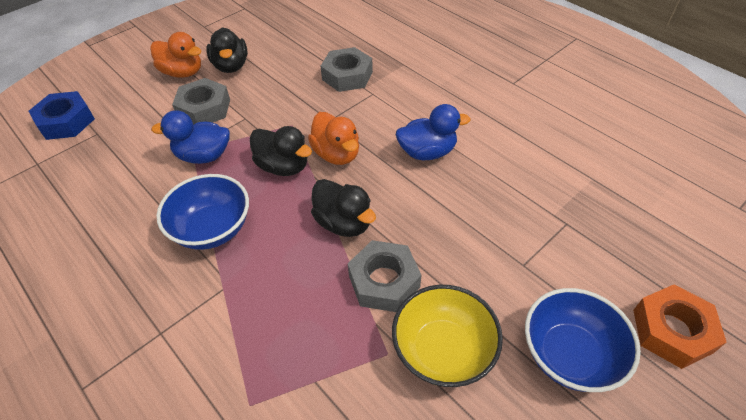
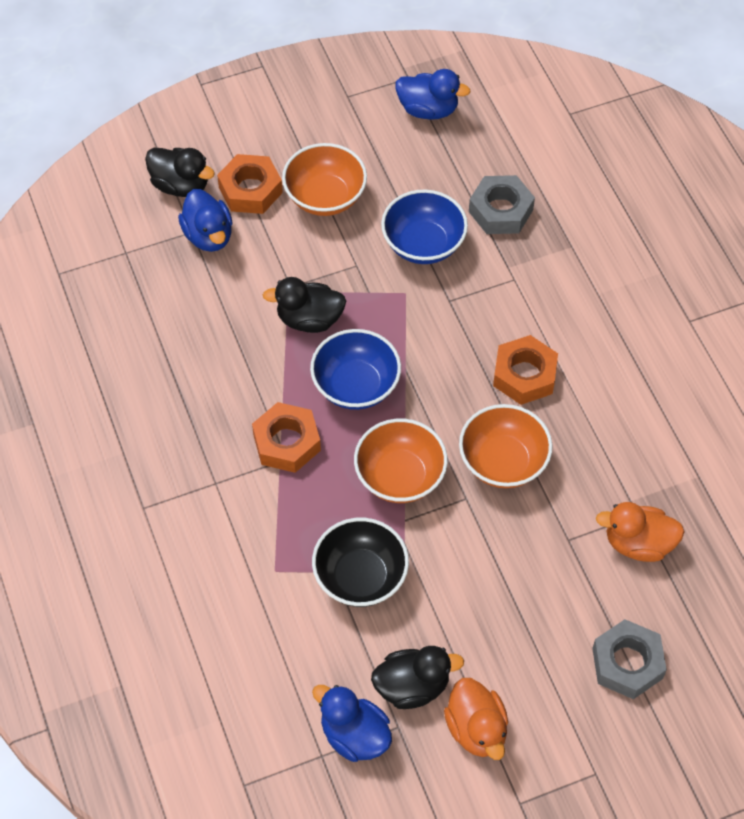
black bowl: 0 -> 1
blue duck: 2 -> 3
blue nut: 1 -> 0
grey nut: 3 -> 2
orange bowl: 0 -> 3
orange nut: 1 -> 3
yellow bowl: 1 -> 0

